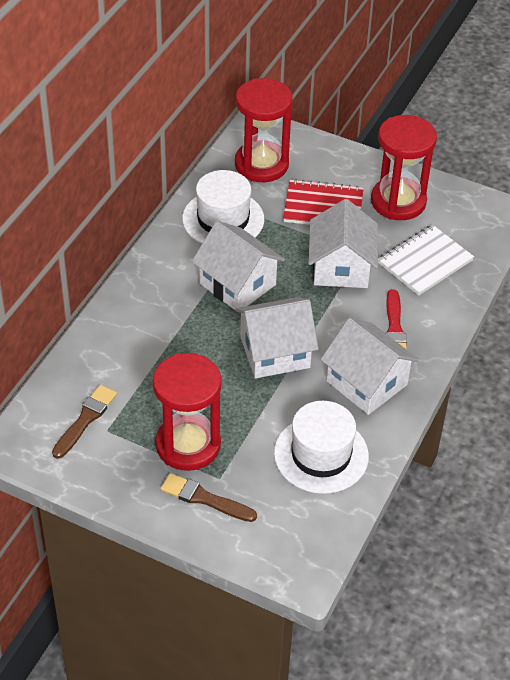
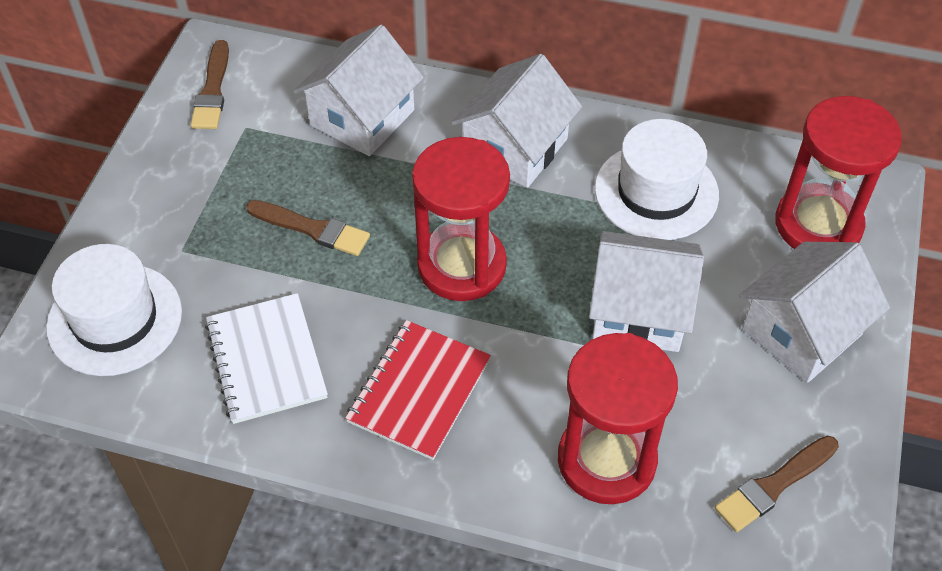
brown brush: 2 -> 3
red brush: 1 -> 0

